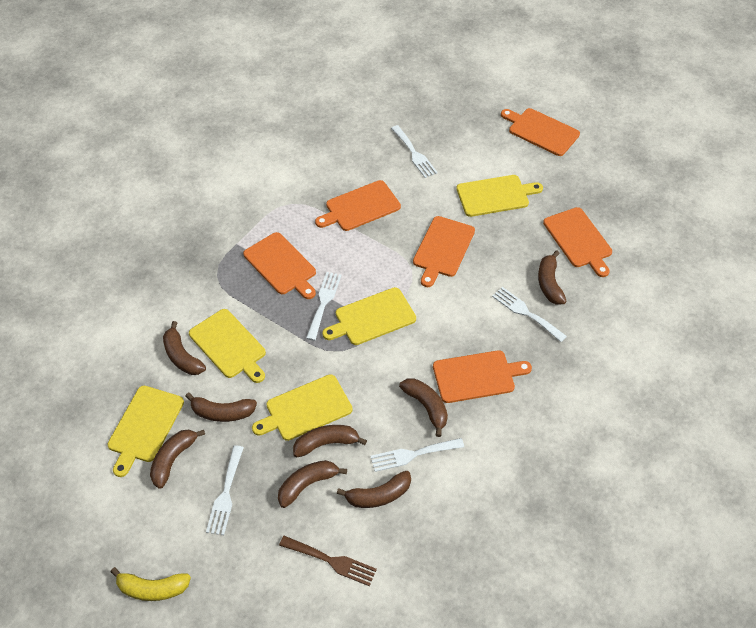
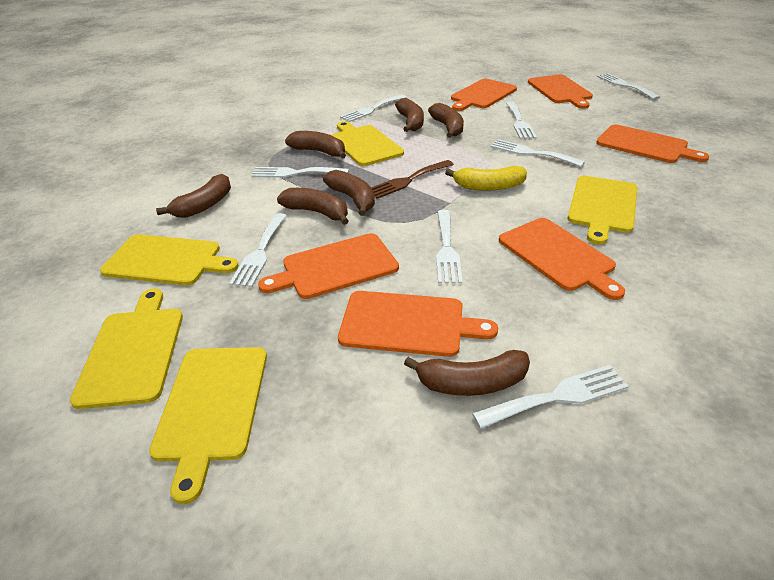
brown banana: 8 -> 7
white fork: 5 -> 8

